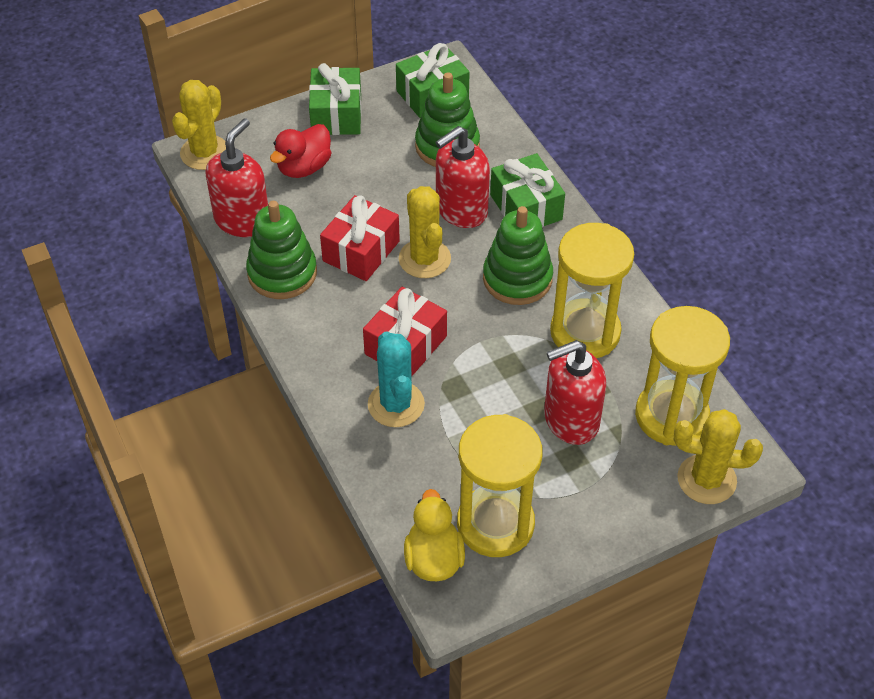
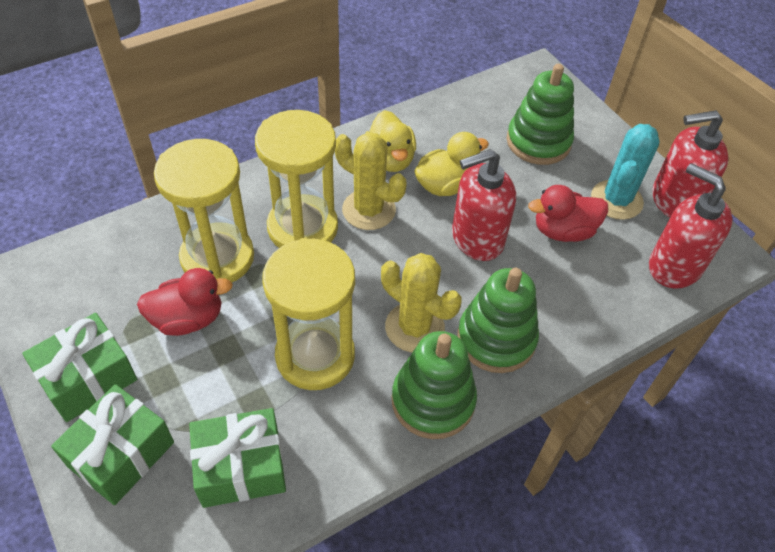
red duck: 1 -> 2
red gift: 2 -> 0
yellow cactus: 3 -> 2
yellow duck: 1 -> 2

